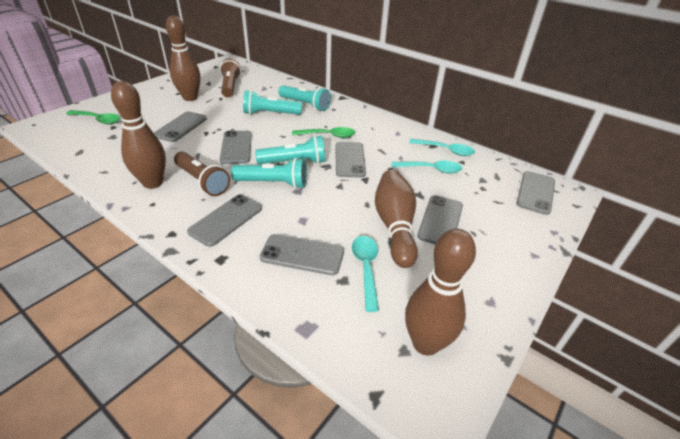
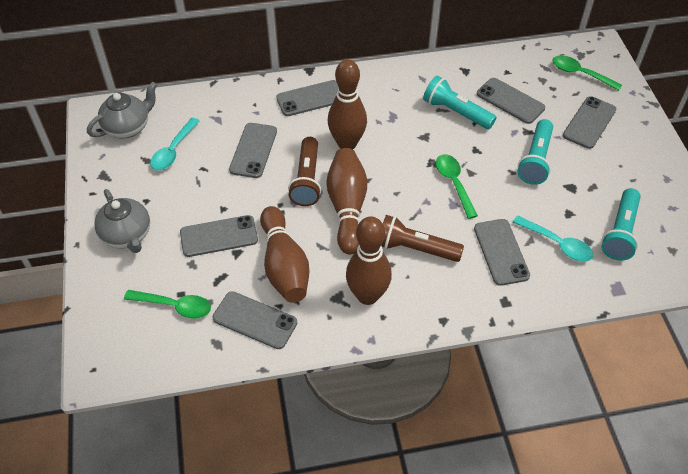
green spoon: 2 -> 3
grey teapot: 0 -> 2
turquoise flashlight: 4 -> 3
turquoise spoon: 3 -> 2

